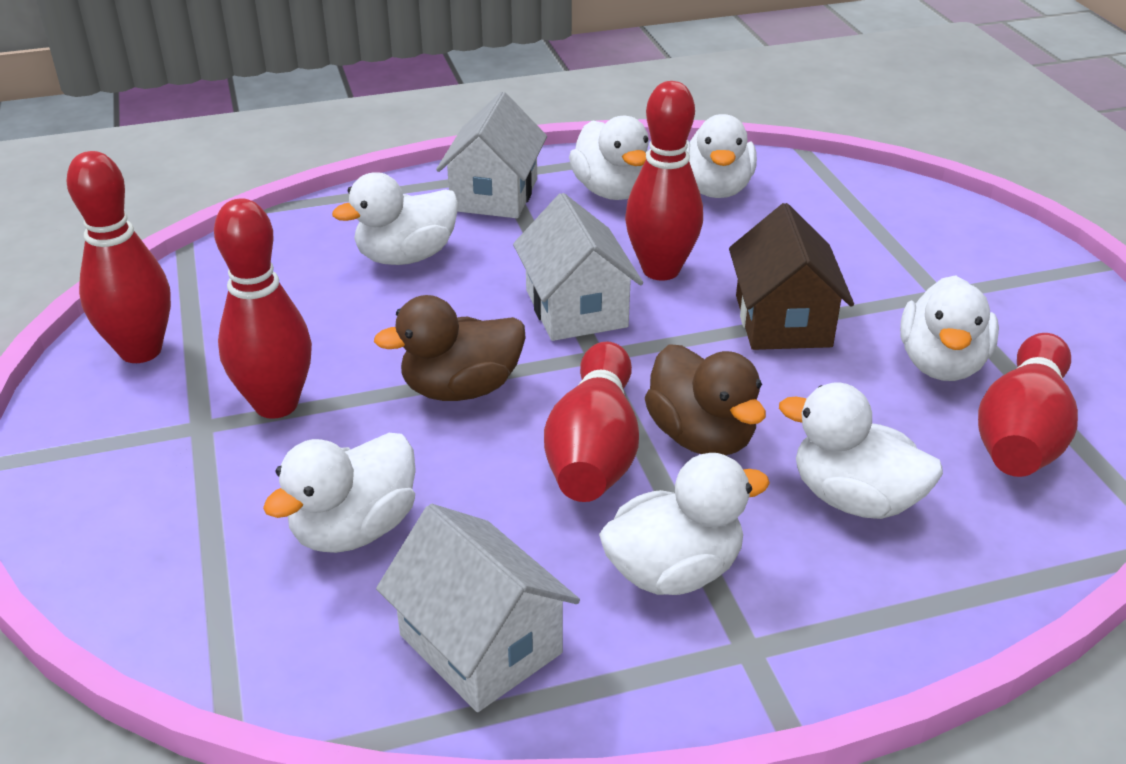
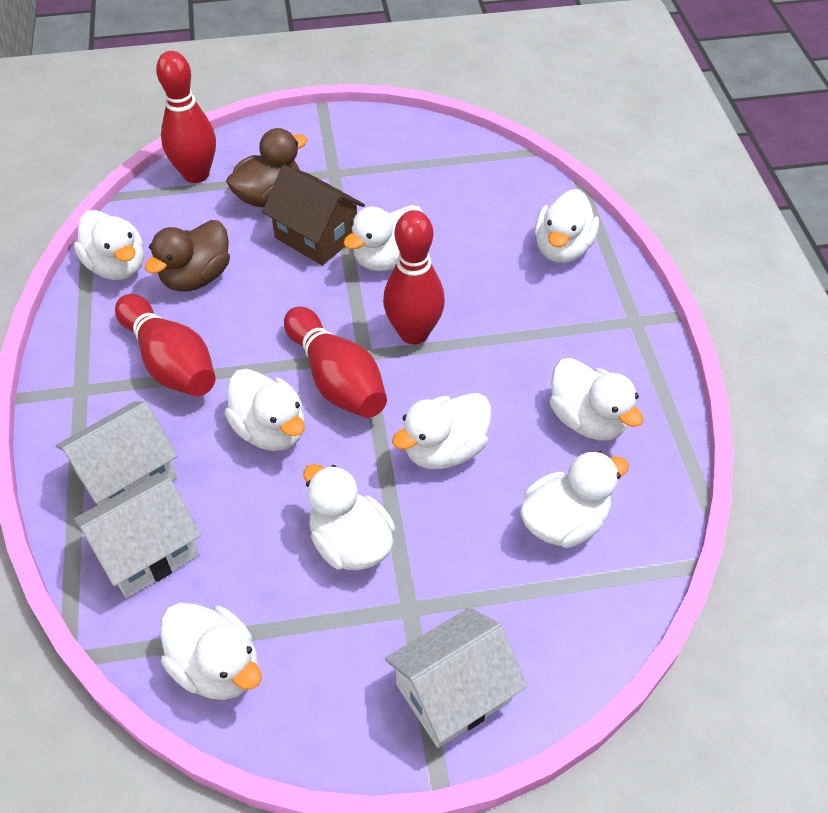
red bowling pin: 5 -> 4
white duck: 7 -> 9

